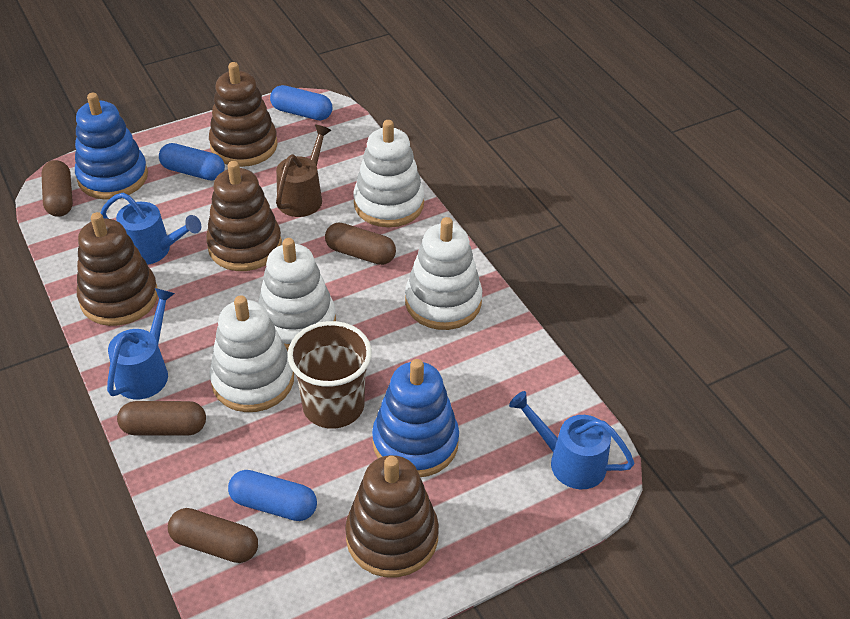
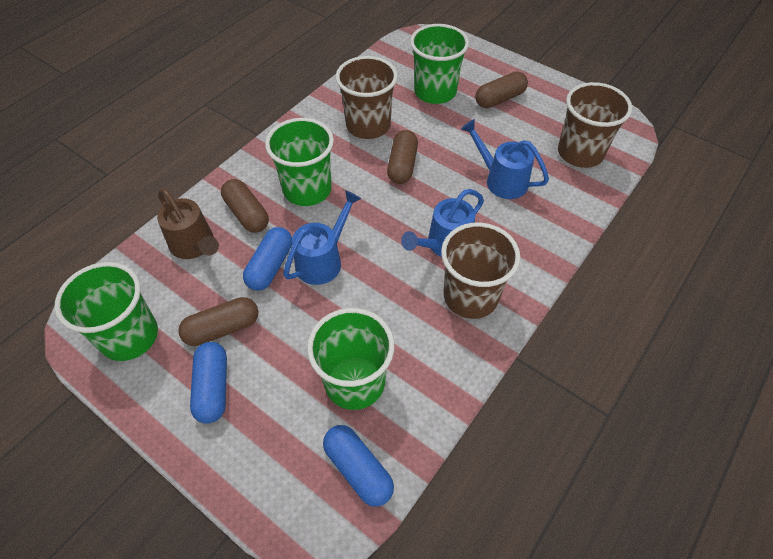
blue stacking toy: 2 -> 0
brown cup: 1 -> 3
brown stacking toy: 4 -> 0
green cup: 0 -> 4
white stacking toy: 4 -> 0

